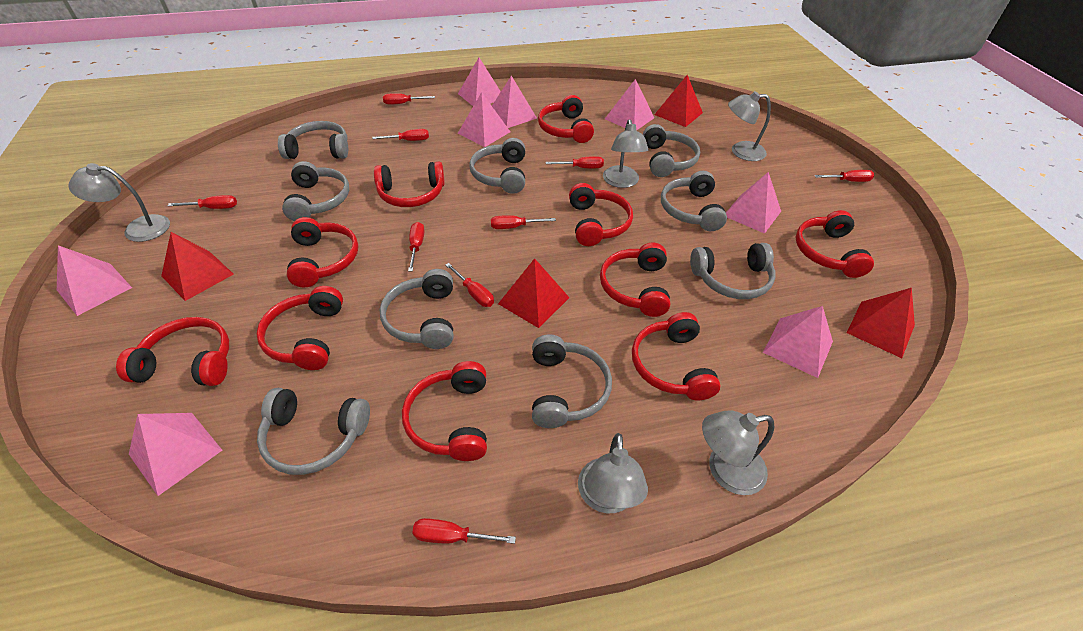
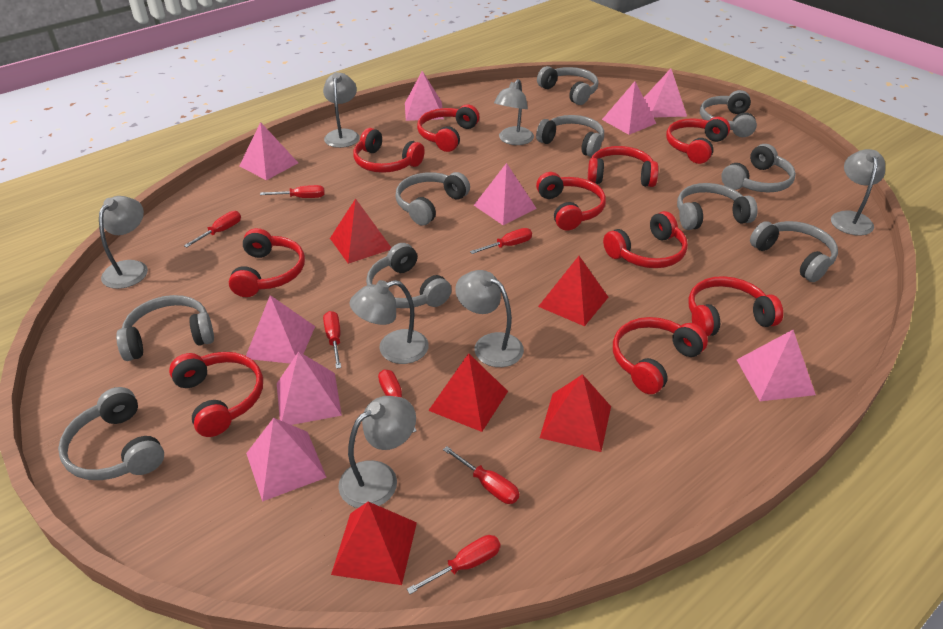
grey headphones: 9 -> 10
grey lamp: 5 -> 7
pink pyramid: 8 -> 9
red pyramid: 4 -> 5
red screwdriver: 9 -> 7

